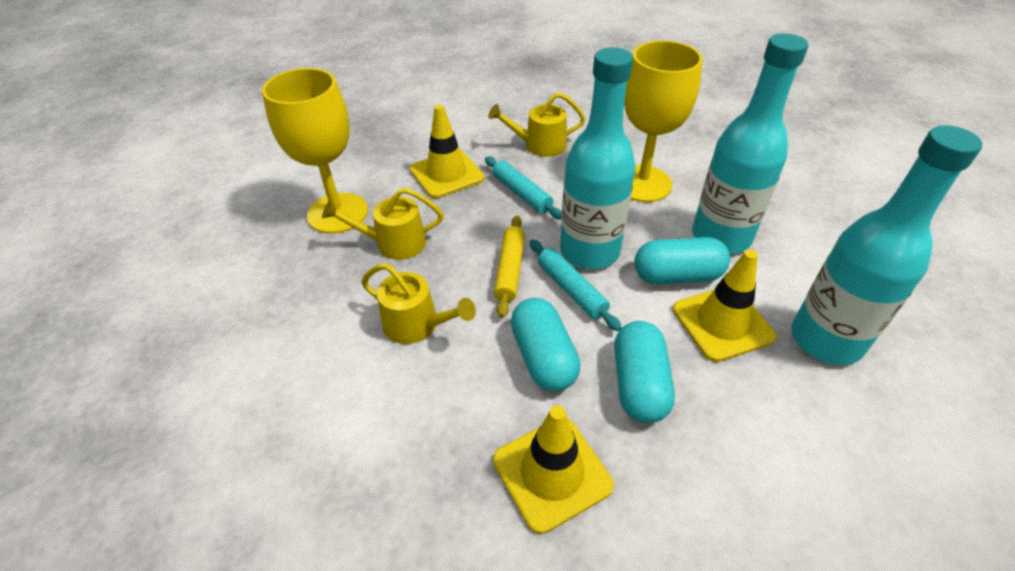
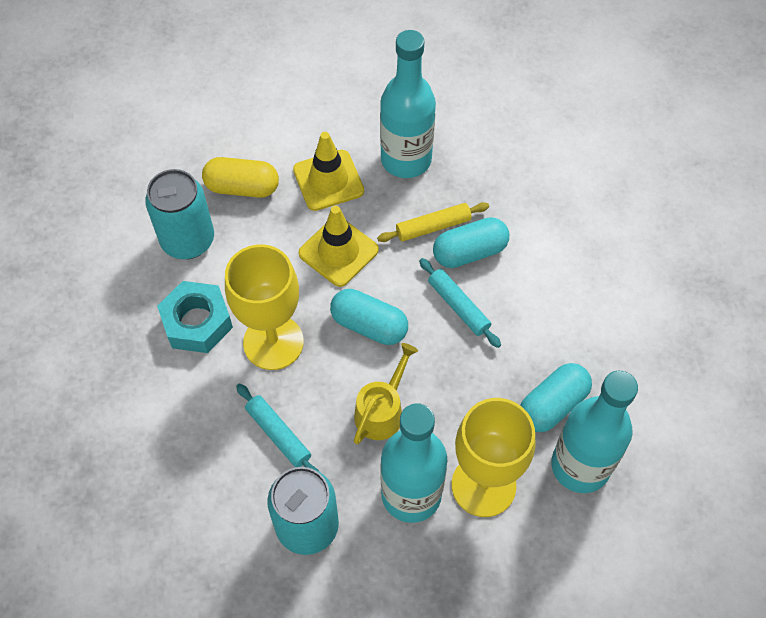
turquoise can: 0 -> 2
turquoise nut: 0 -> 1
yellow capsule: 0 -> 1
yellow traffic cone: 3 -> 2
yellow watering can: 3 -> 1

